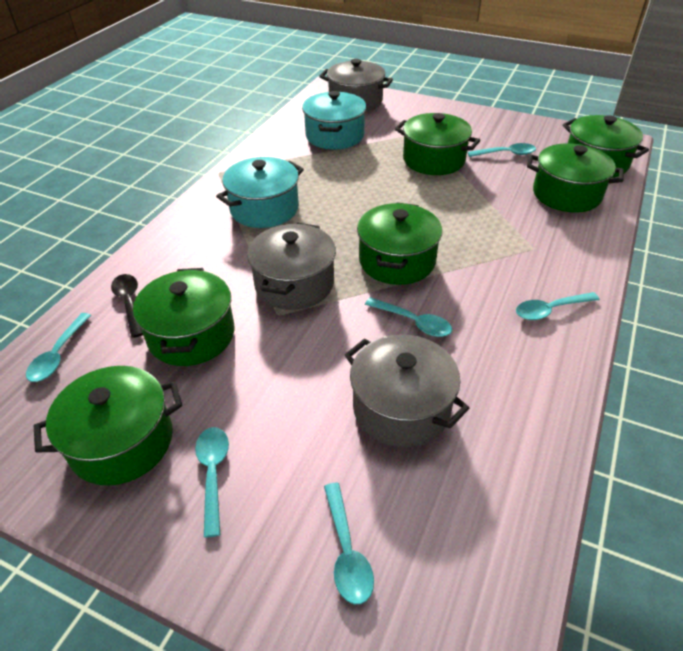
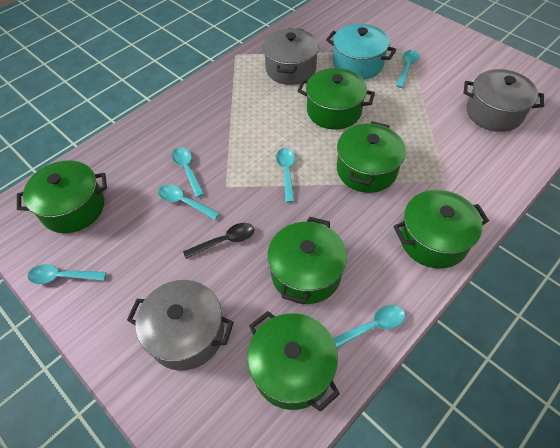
turquoise pot: 2 -> 1

